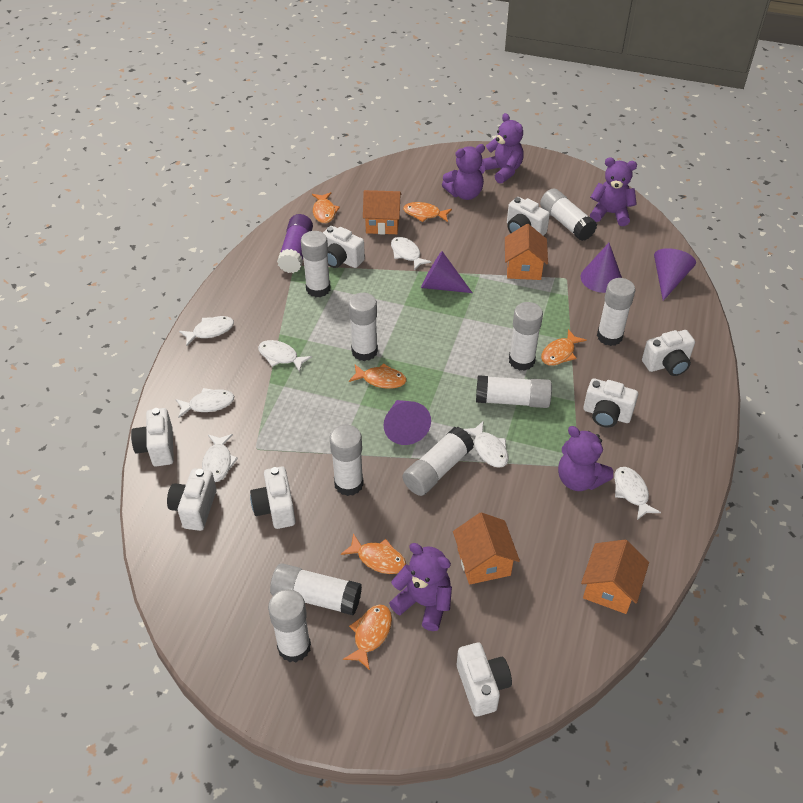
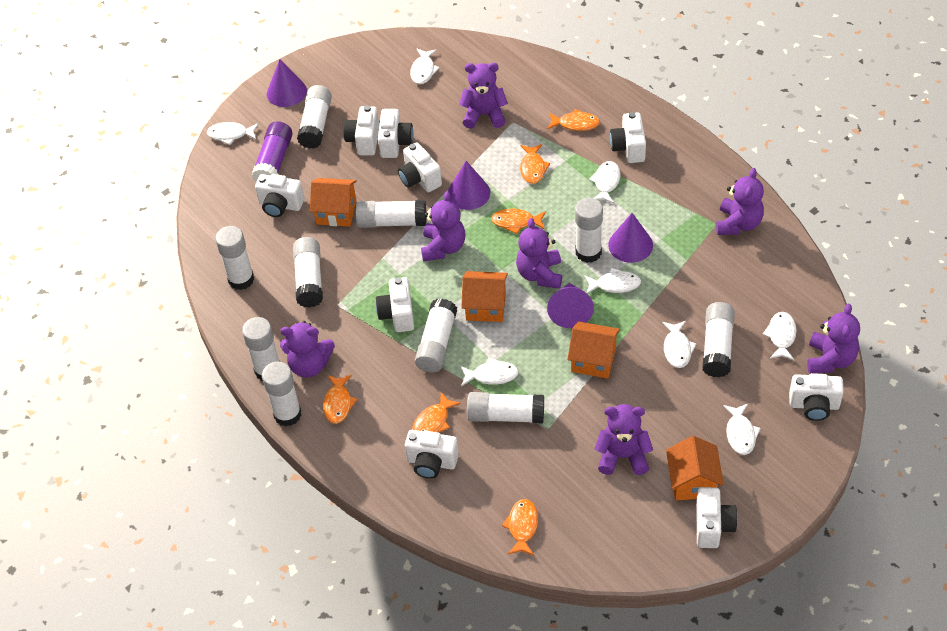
purple teddy bear: 5 -> 7
white camera: 8 -> 9
white fish: 7 -> 8

